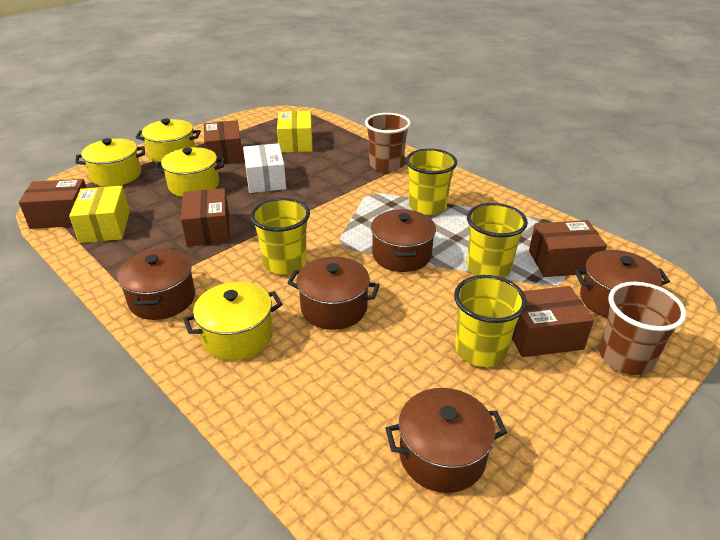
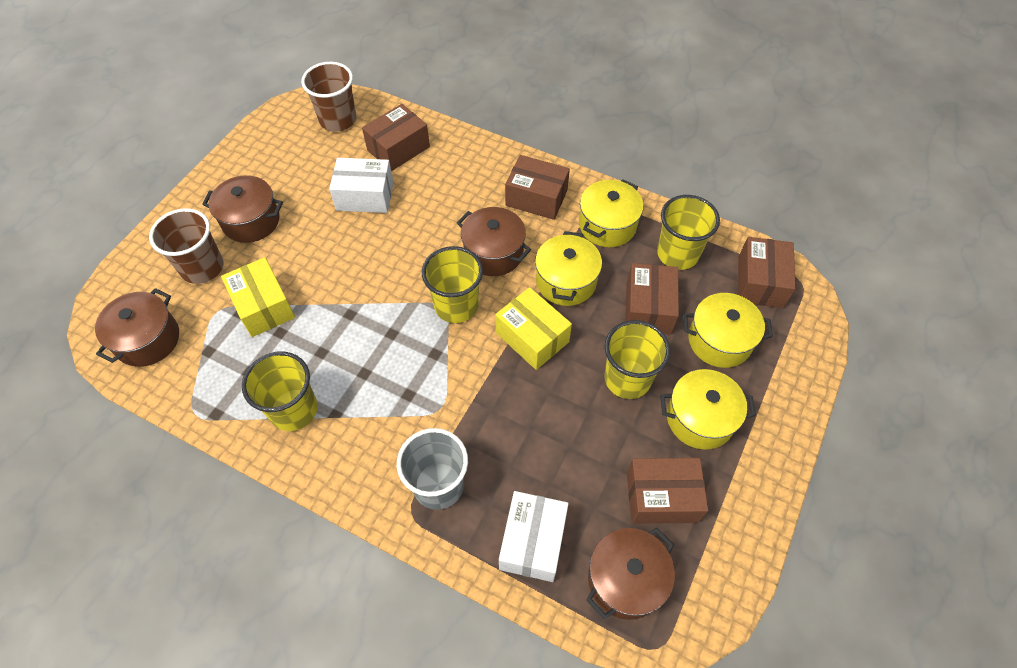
brown pot: 5 -> 4
grey cup: 0 -> 1
white box: 1 -> 2

